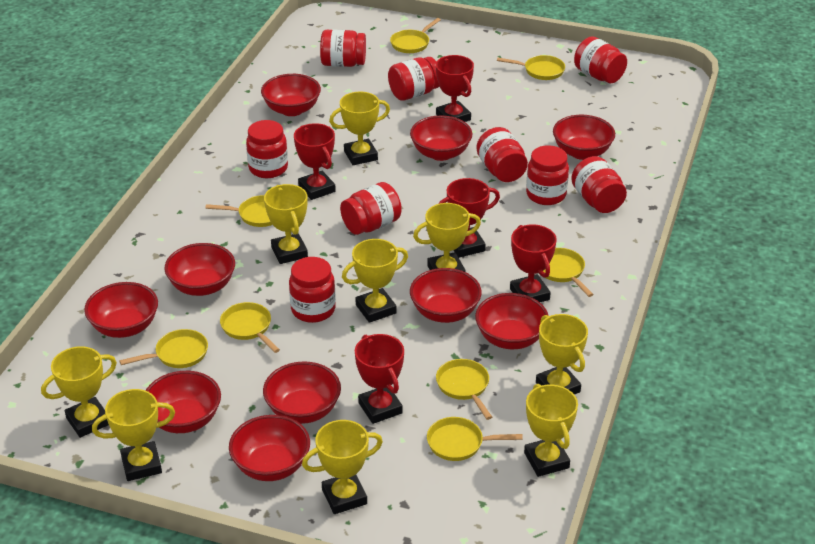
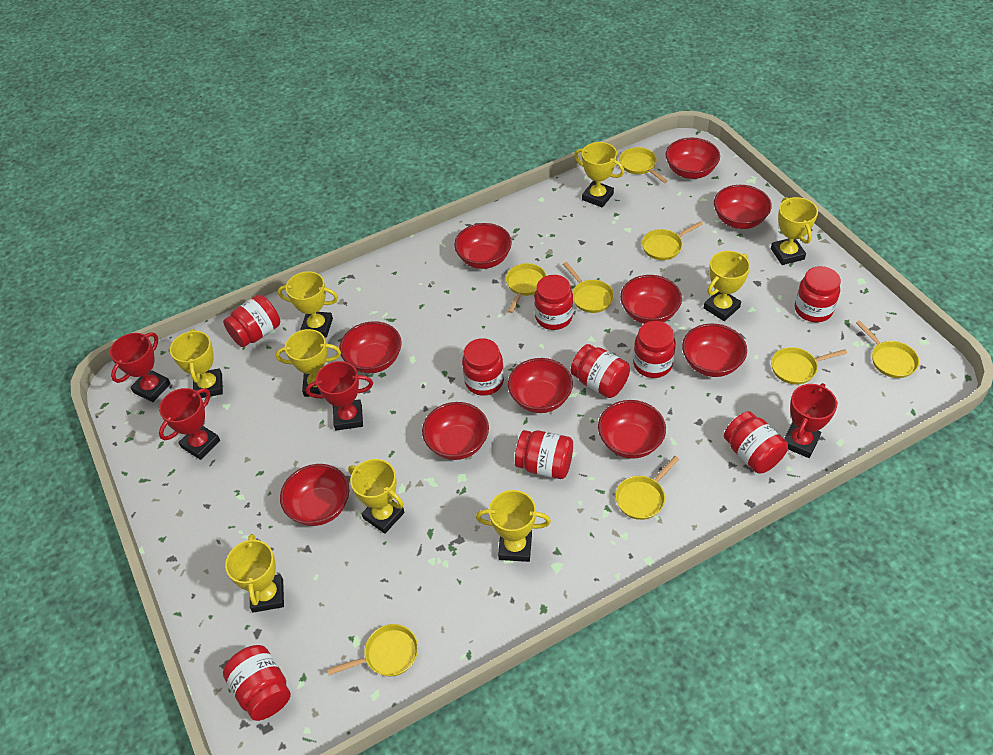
red trophy: 5 -> 4

